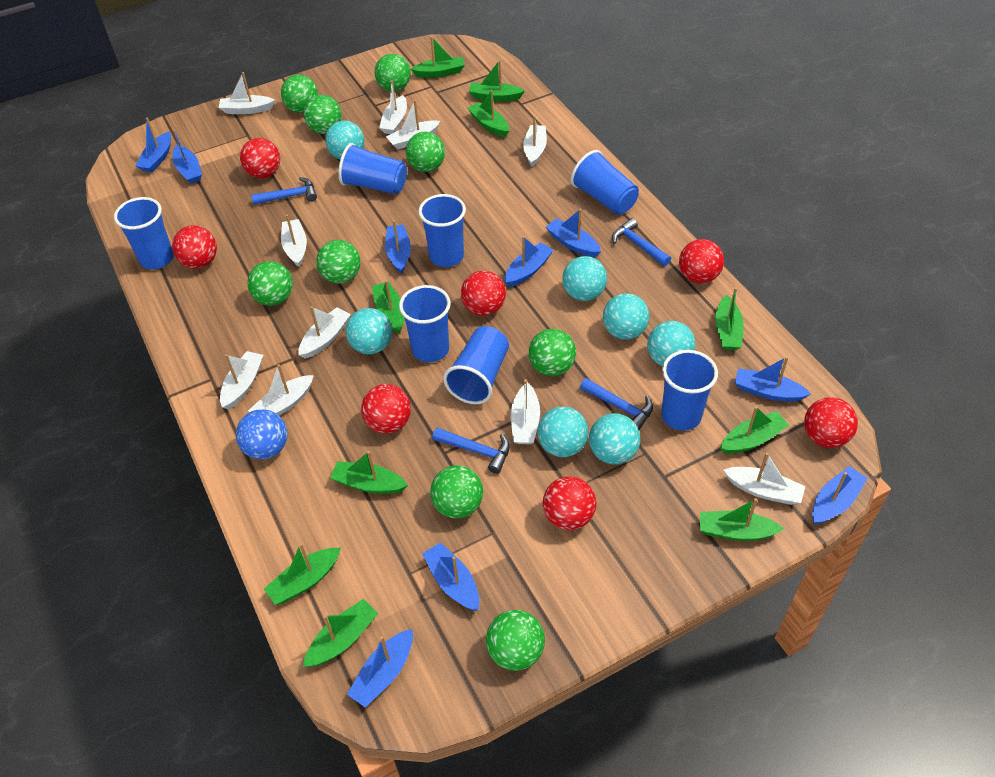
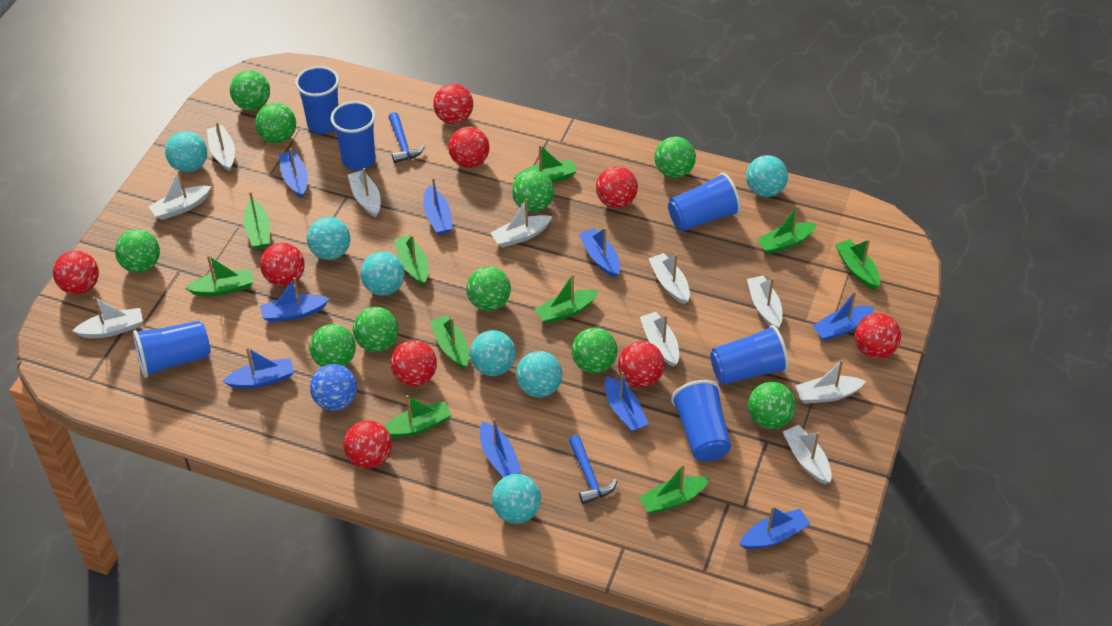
blue cup: 7 -> 6
blue hammer: 4 -> 2
green ball: 9 -> 10
red ball: 7 -> 9

